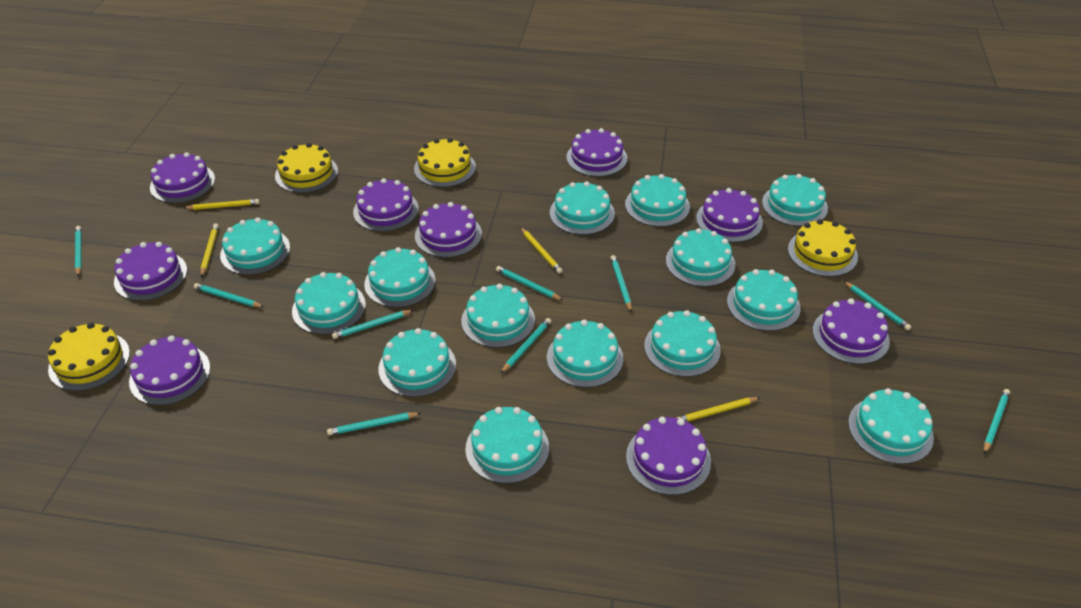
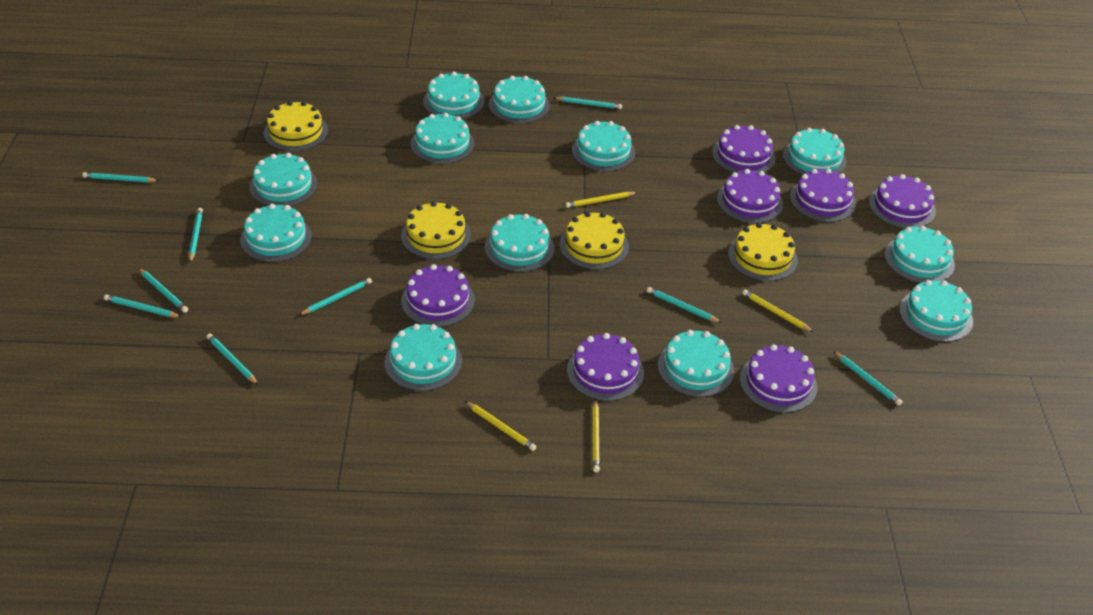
purple cake: 9 -> 7
turquoise cake: 14 -> 12

